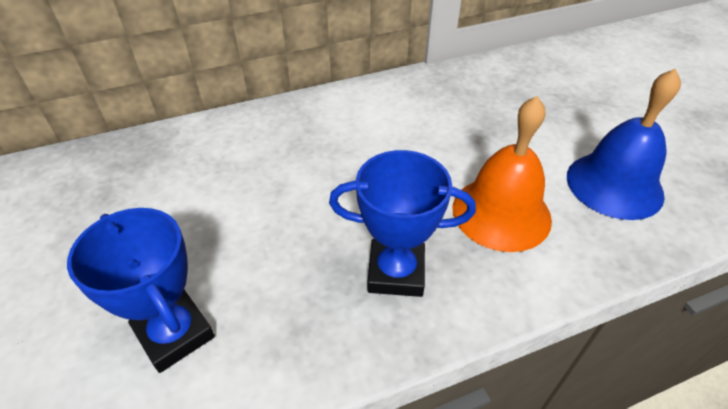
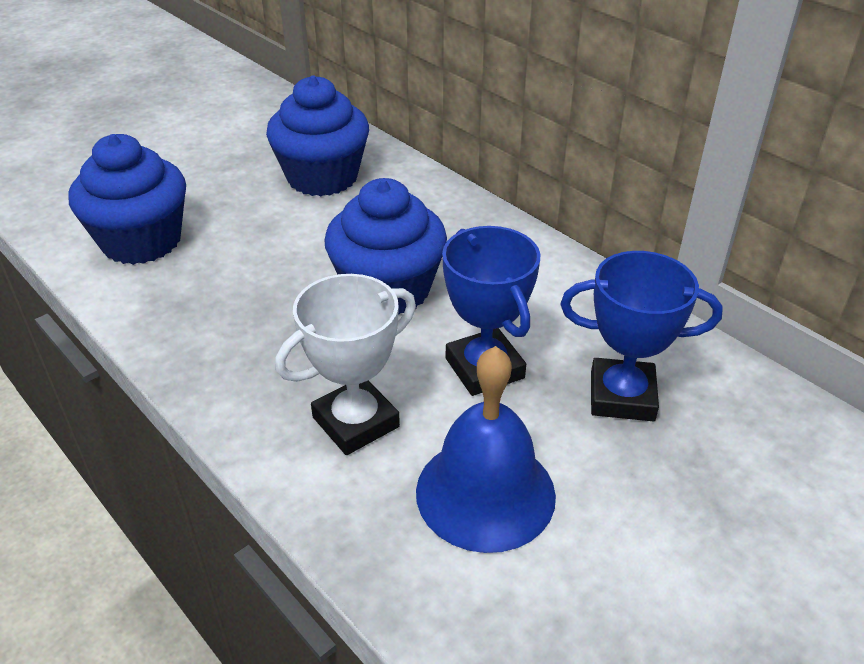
blue cupcake: 0 -> 3
orange bell: 1 -> 0
white trophy: 0 -> 1

